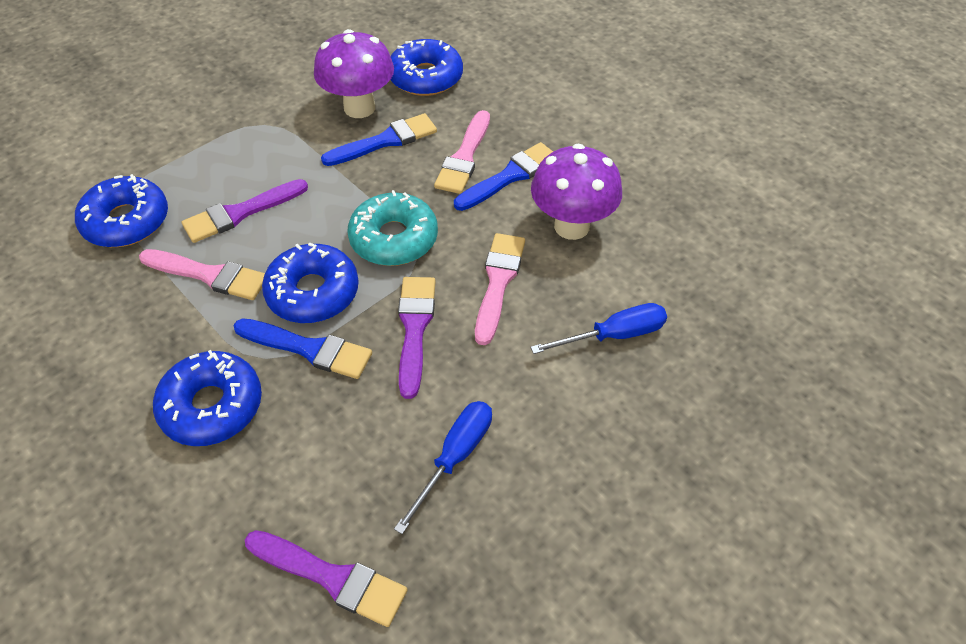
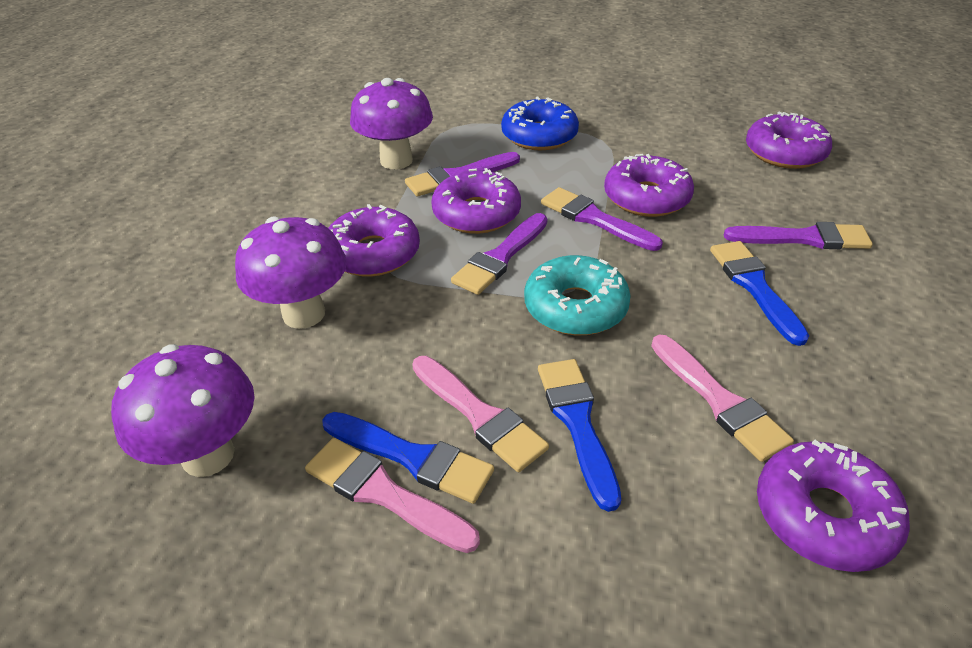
blue donut: 4 -> 1
blue screwdriver: 2 -> 0
purple brush: 3 -> 4
purple donut: 0 -> 5
purple mushroom: 2 -> 3

